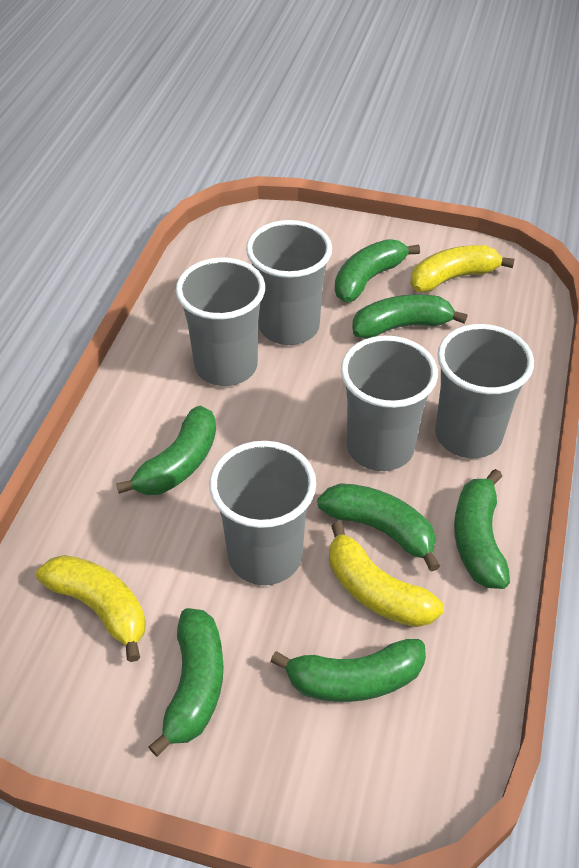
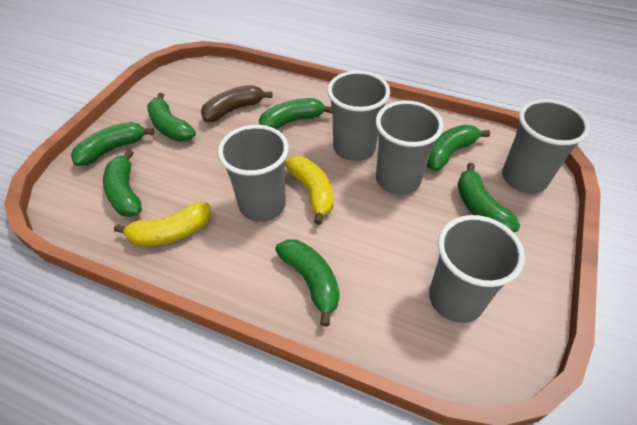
brown banana: 0 -> 1
yellow banana: 3 -> 2

